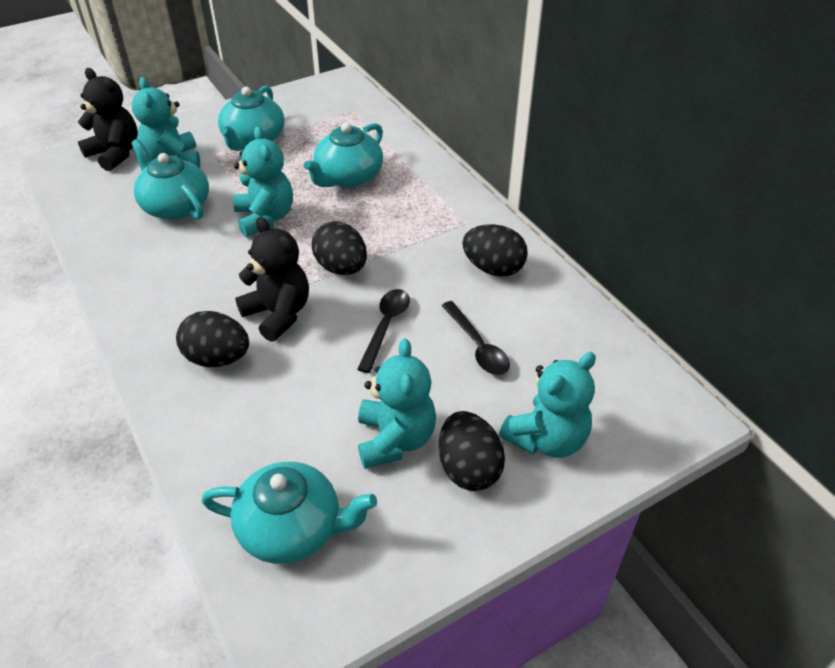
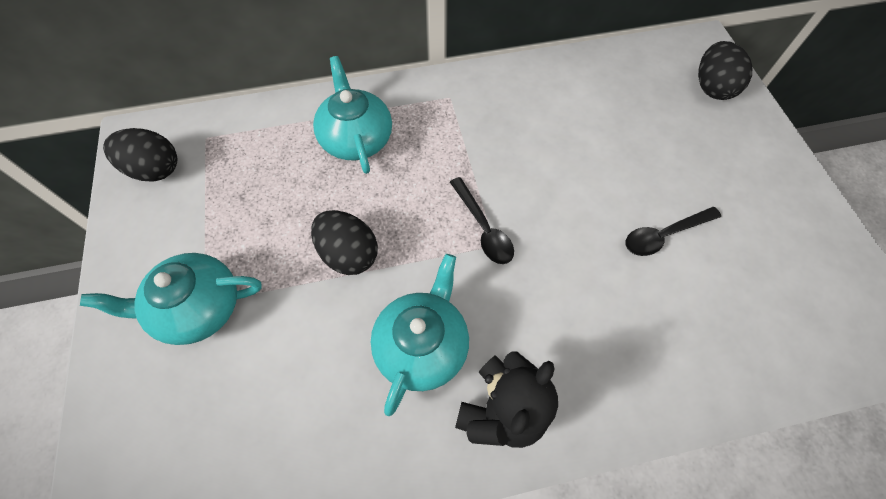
black egg: 4 -> 3
black teddy bear: 2 -> 1
turquoise teapot: 4 -> 3
turquoise teddy bear: 4 -> 0

